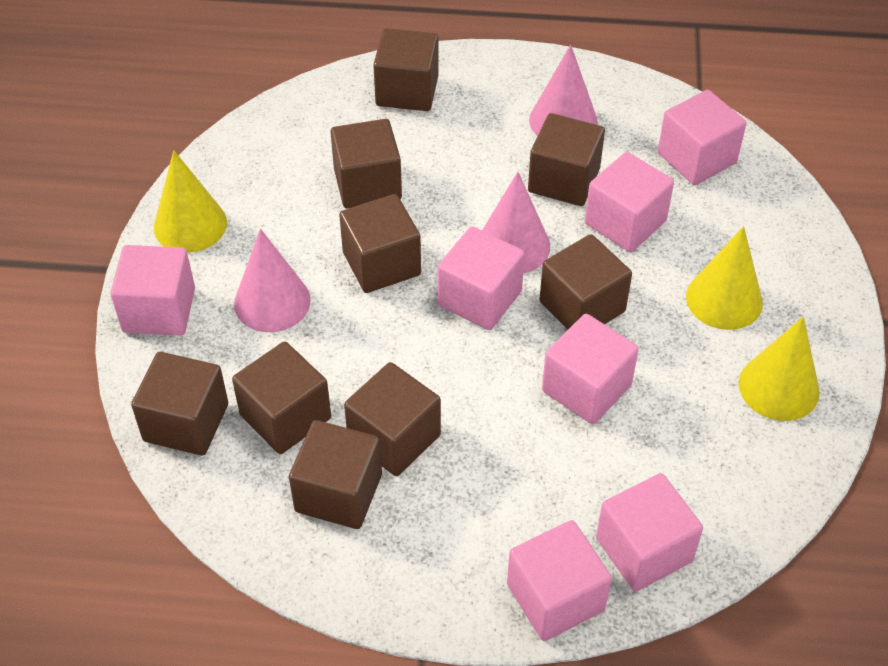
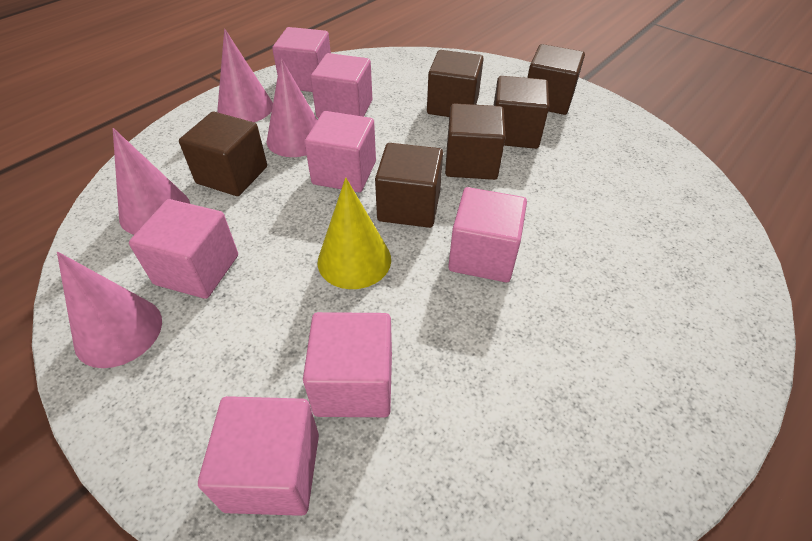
brown cube: 9 -> 6
pink cone: 3 -> 4
yellow cone: 3 -> 1

